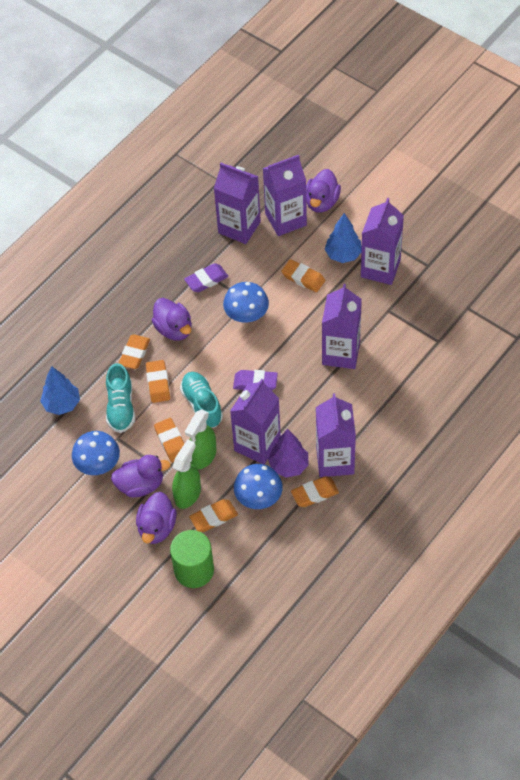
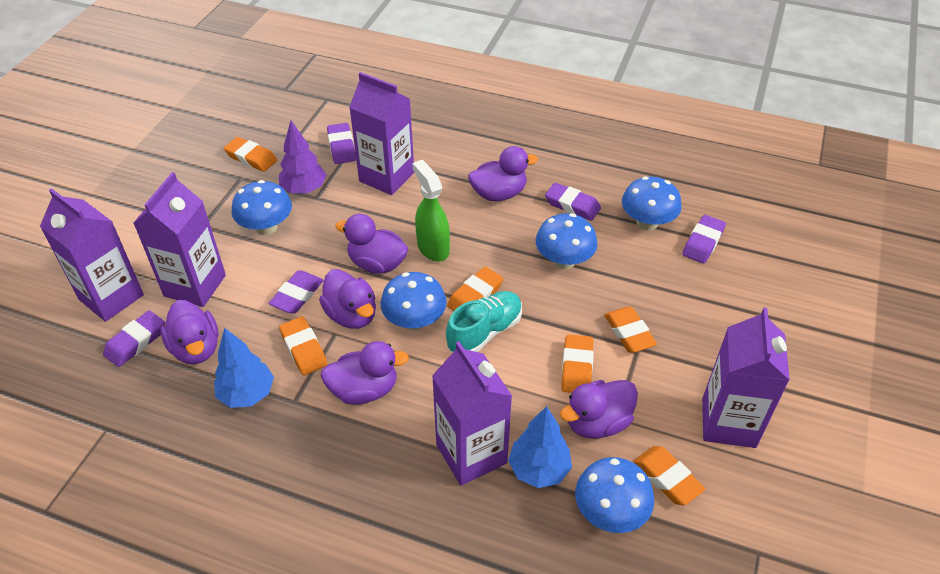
blue mushroom: 3 -> 5
green cylinder: 1 -> 0
green spray bottle: 2 -> 1
purple carton: 6 -> 5
purple duck: 4 -> 6
purple eraser: 2 -> 5
turquoise shoe: 2 -> 1

